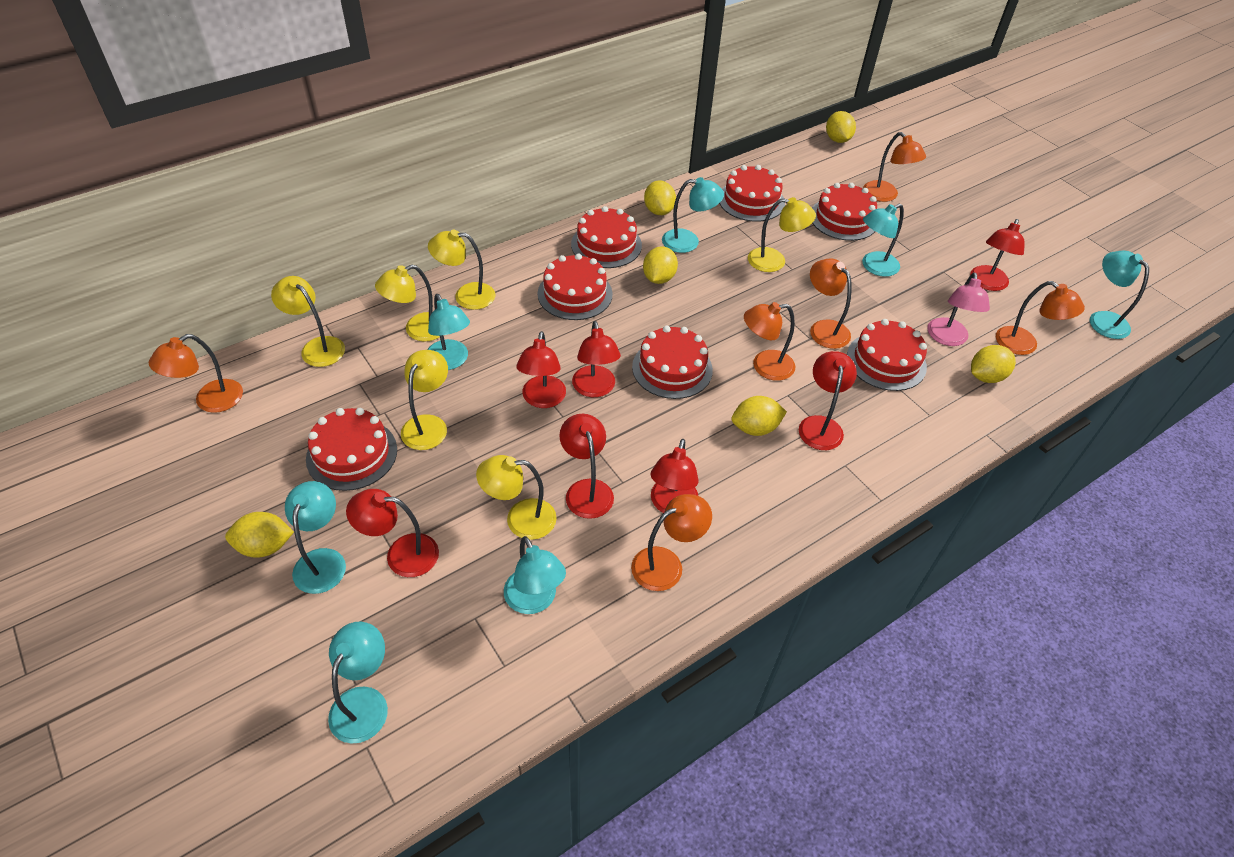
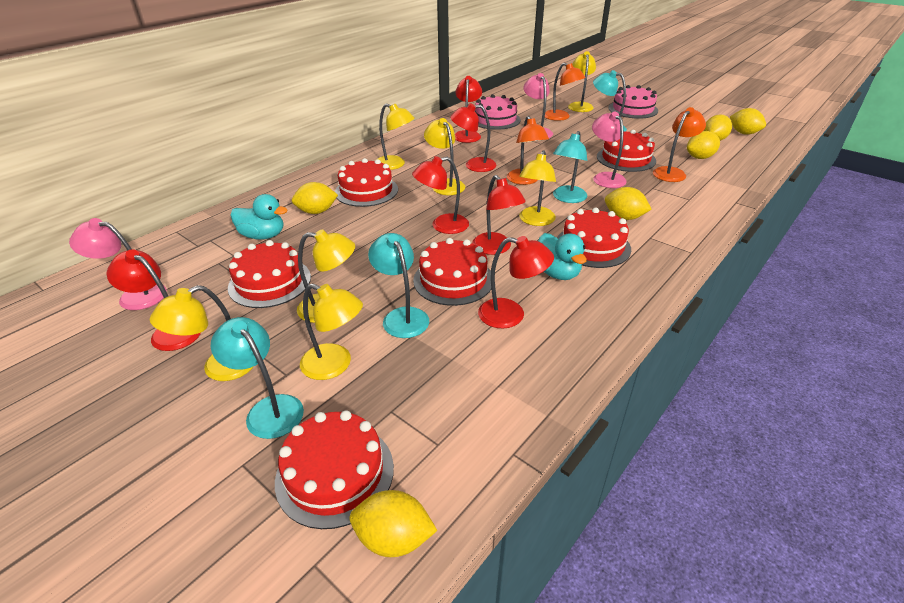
orange lamp: 6 -> 3
pink cake: 0 -> 2
pink lamp: 1 -> 3
red cake: 7 -> 6
red lamp: 7 -> 6
turquoise duck: 0 -> 2
turquoise lamp: 7 -> 4
yellow lamp: 6 -> 7

